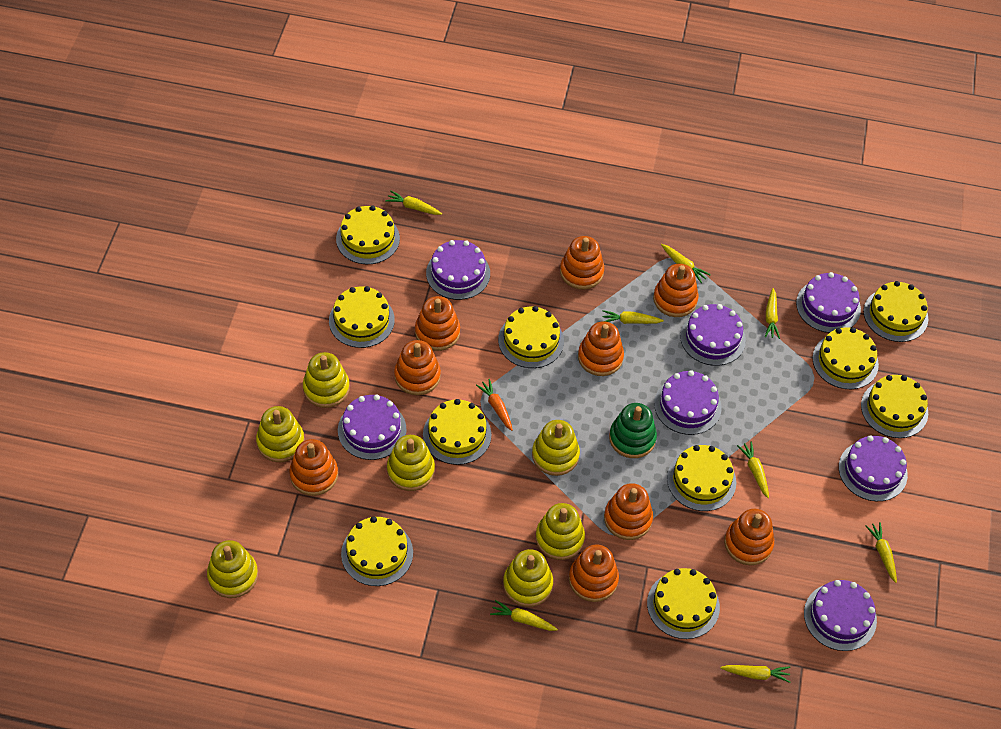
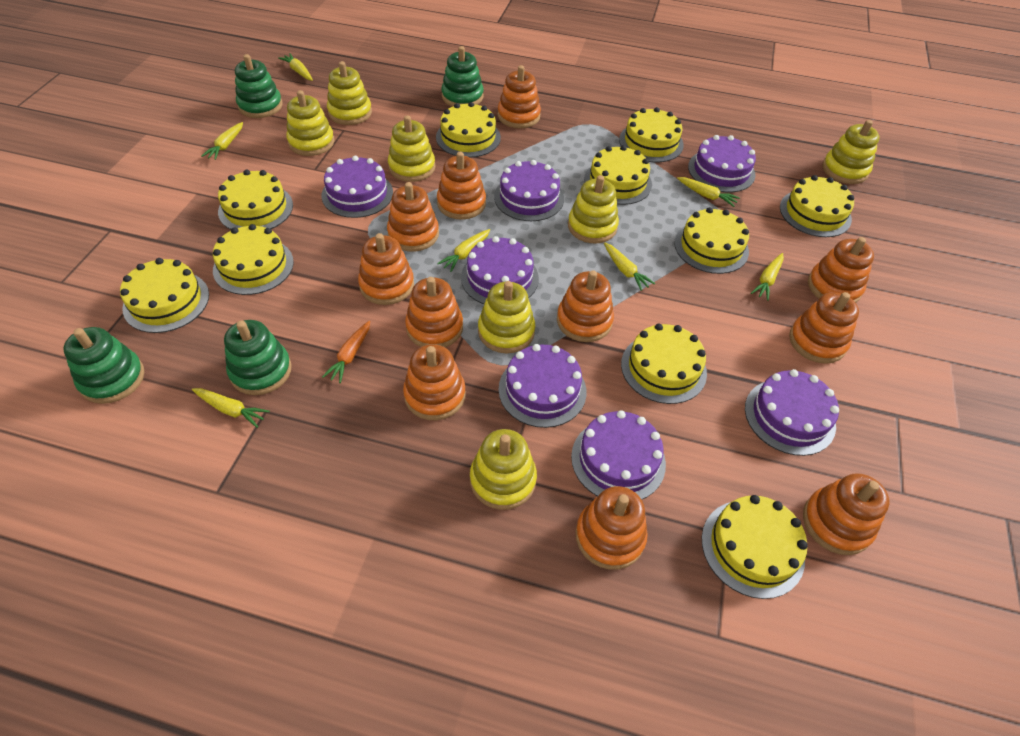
green stacking toy: 1 -> 4
orange stacking toy: 9 -> 11
yellow carrot: 8 -> 7

